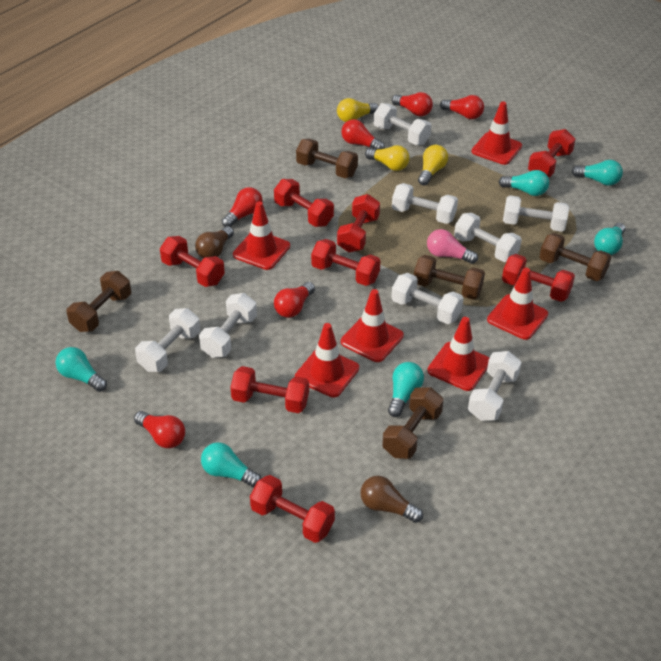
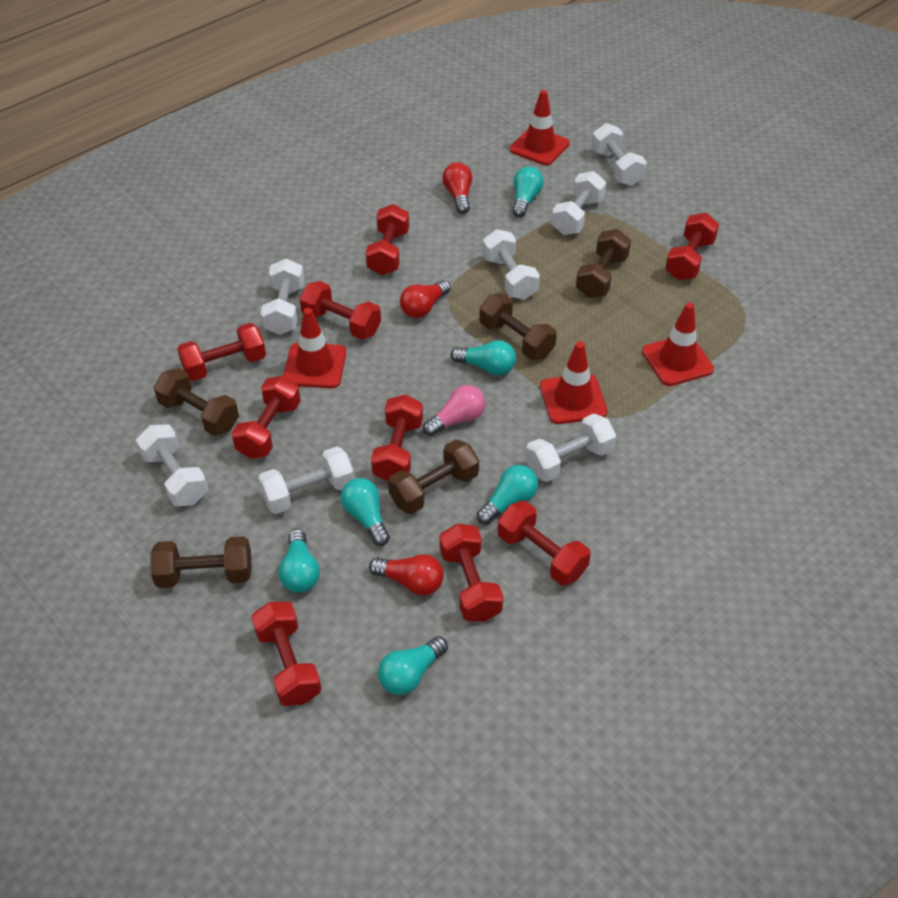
brown light bulb: 2 -> 0
red dumbbell: 8 -> 9
red light bulb: 6 -> 3
red traffic cone: 6 -> 4
white dumbbell: 8 -> 7
yellow light bulb: 3 -> 0

